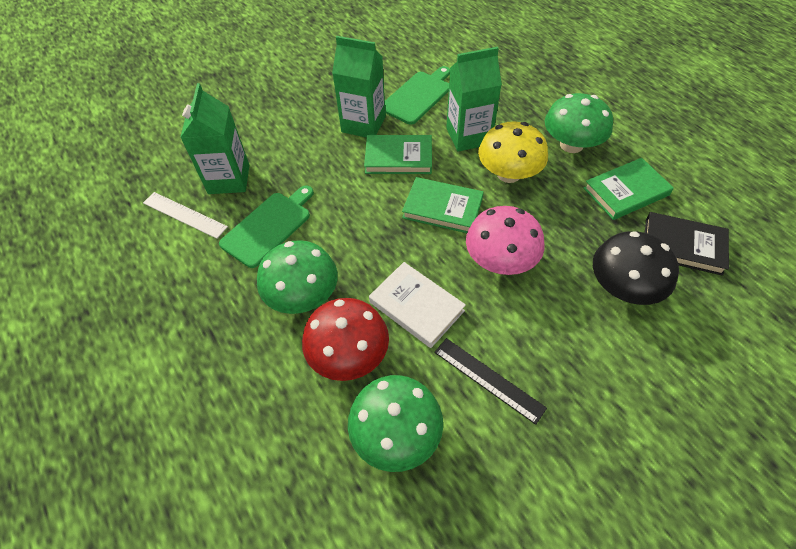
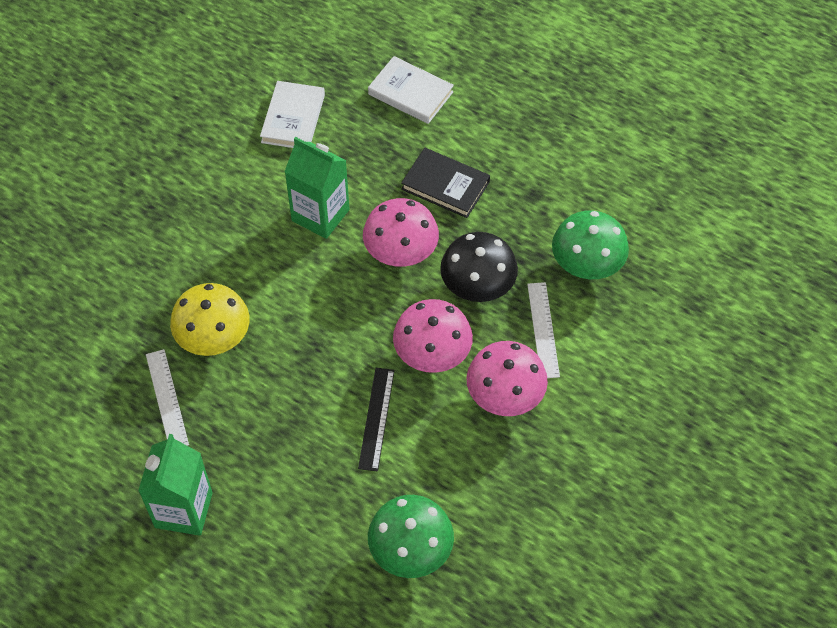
green book: 3 -> 0
green carton: 3 -> 2
green cutting board: 2 -> 0
green mushroom: 3 -> 2
pink mushroom: 1 -> 3
red mushroom: 1 -> 0
white book: 1 -> 2
white ruler: 1 -> 2

